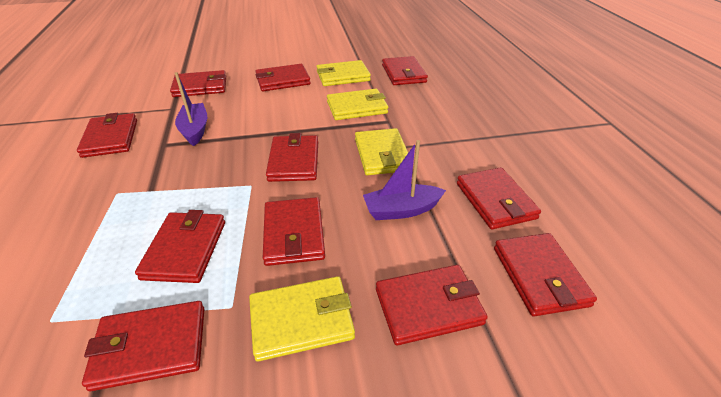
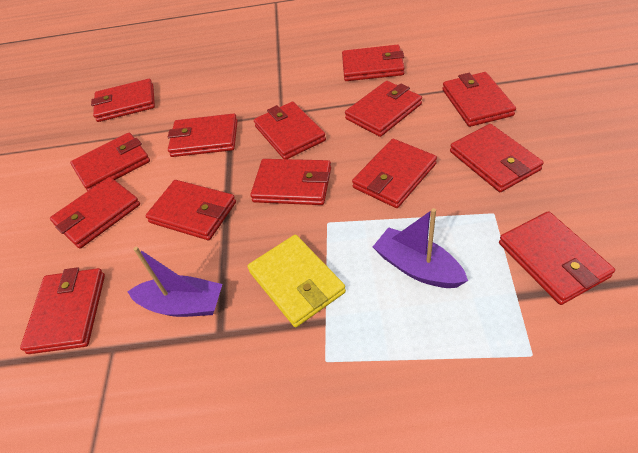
red wallet: 11 -> 14
yellow wallet: 4 -> 1

